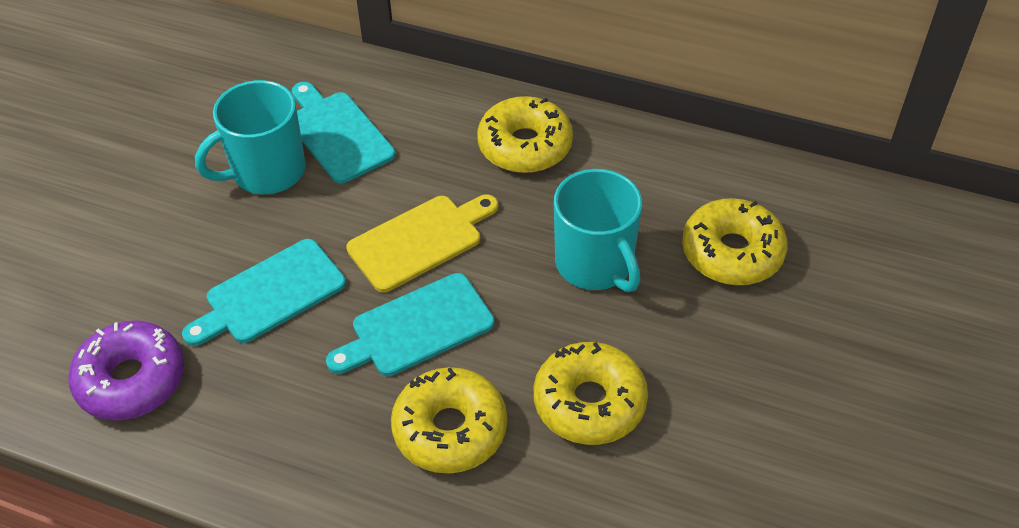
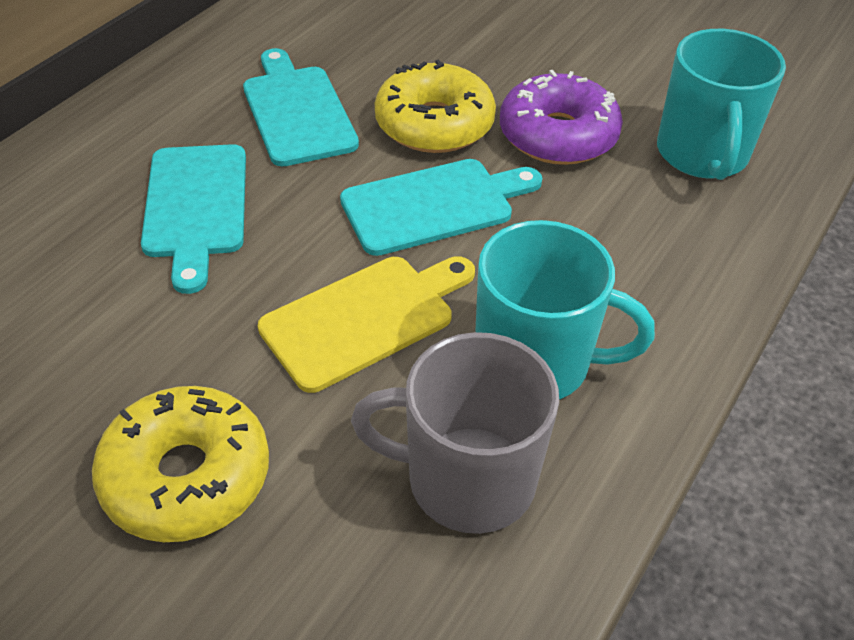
grey mug: 0 -> 1
yellow donut: 4 -> 2

